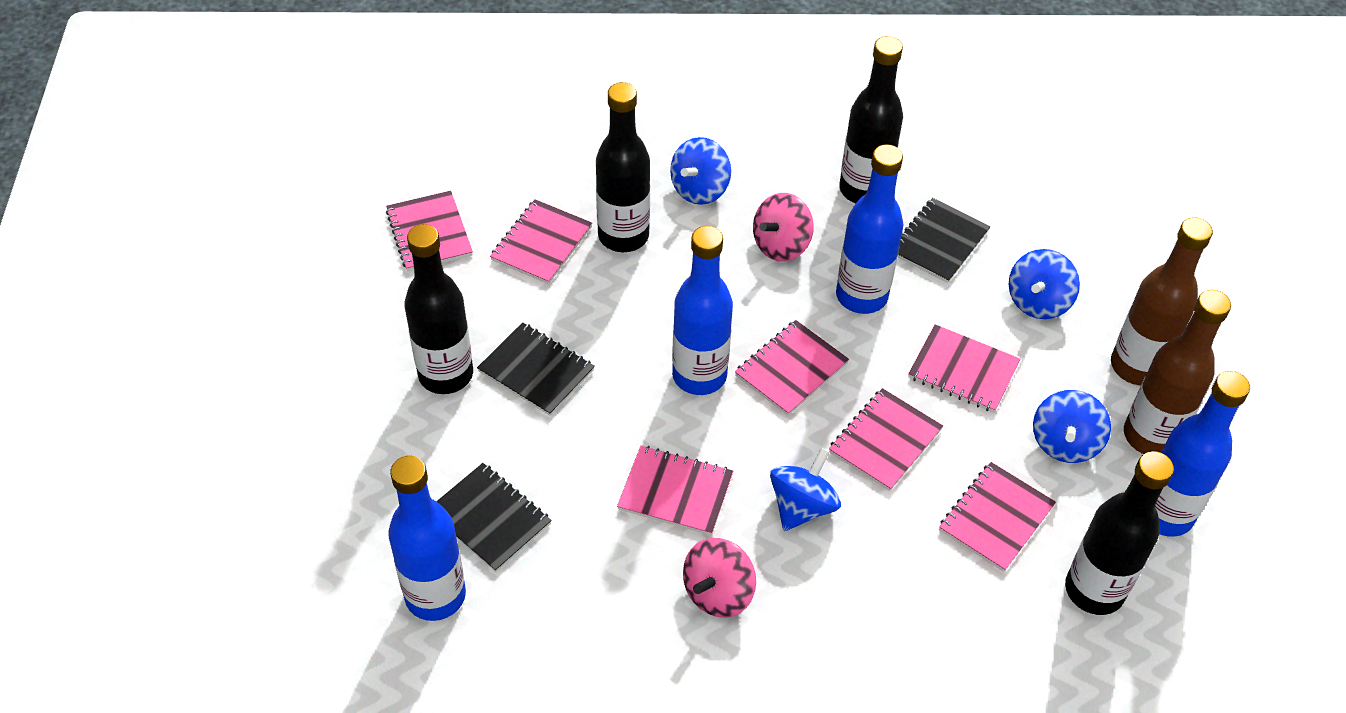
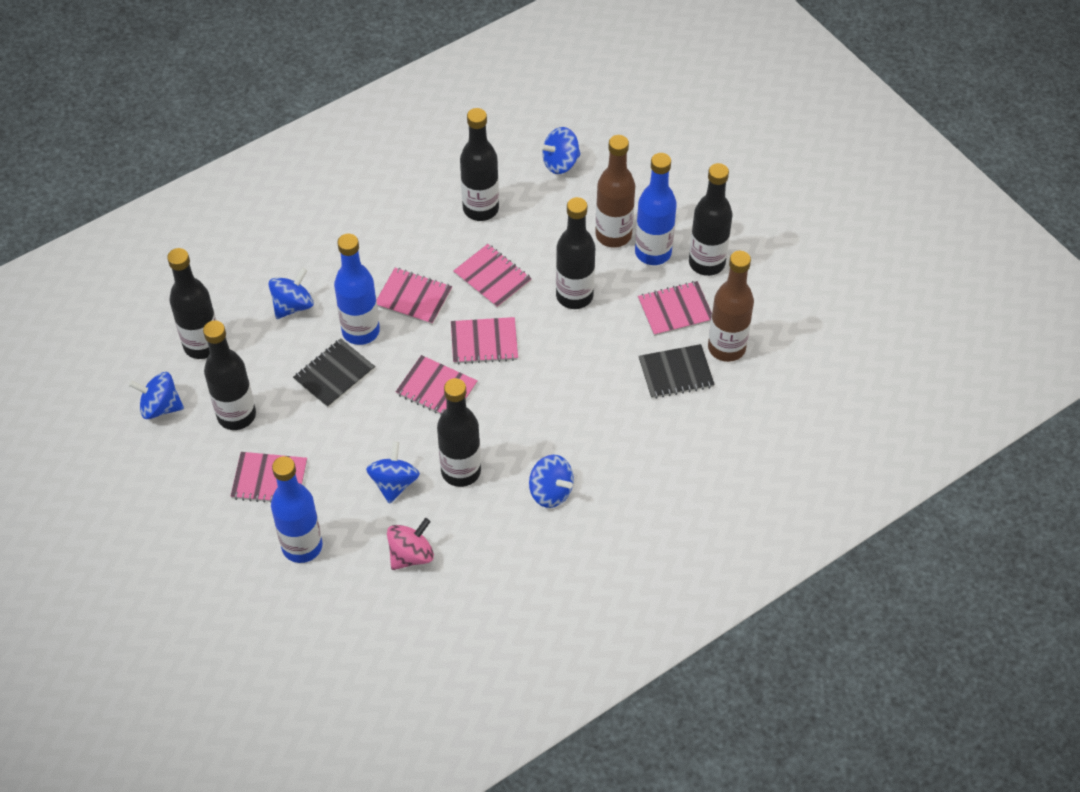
black bottle: 4 -> 6
black notebook: 3 -> 2
blue bottle: 4 -> 3
blue spinning top: 4 -> 5
pink notebook: 7 -> 6
pink spinning top: 2 -> 1

